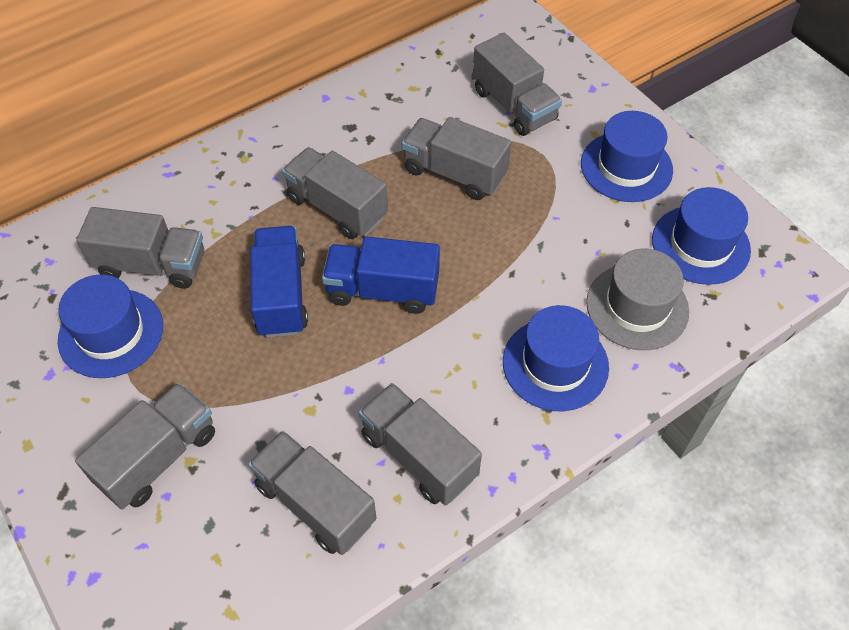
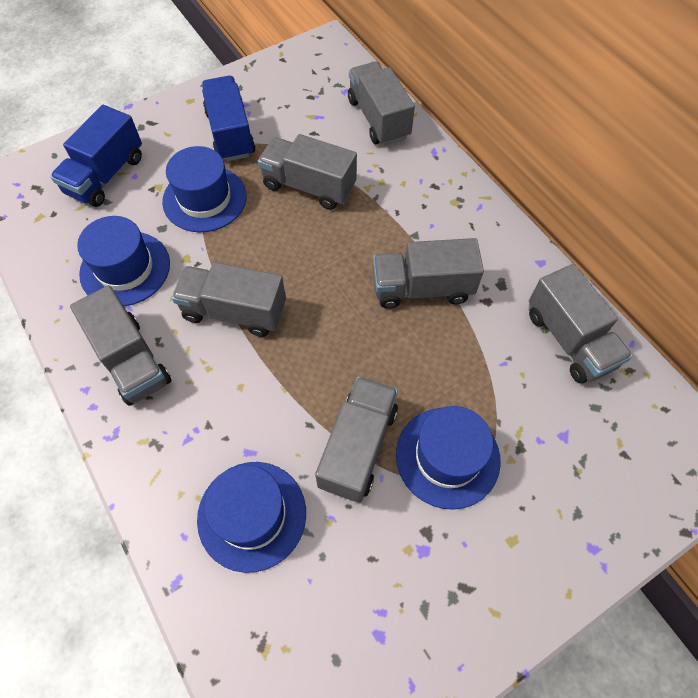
grey hat: 1 -> 0

